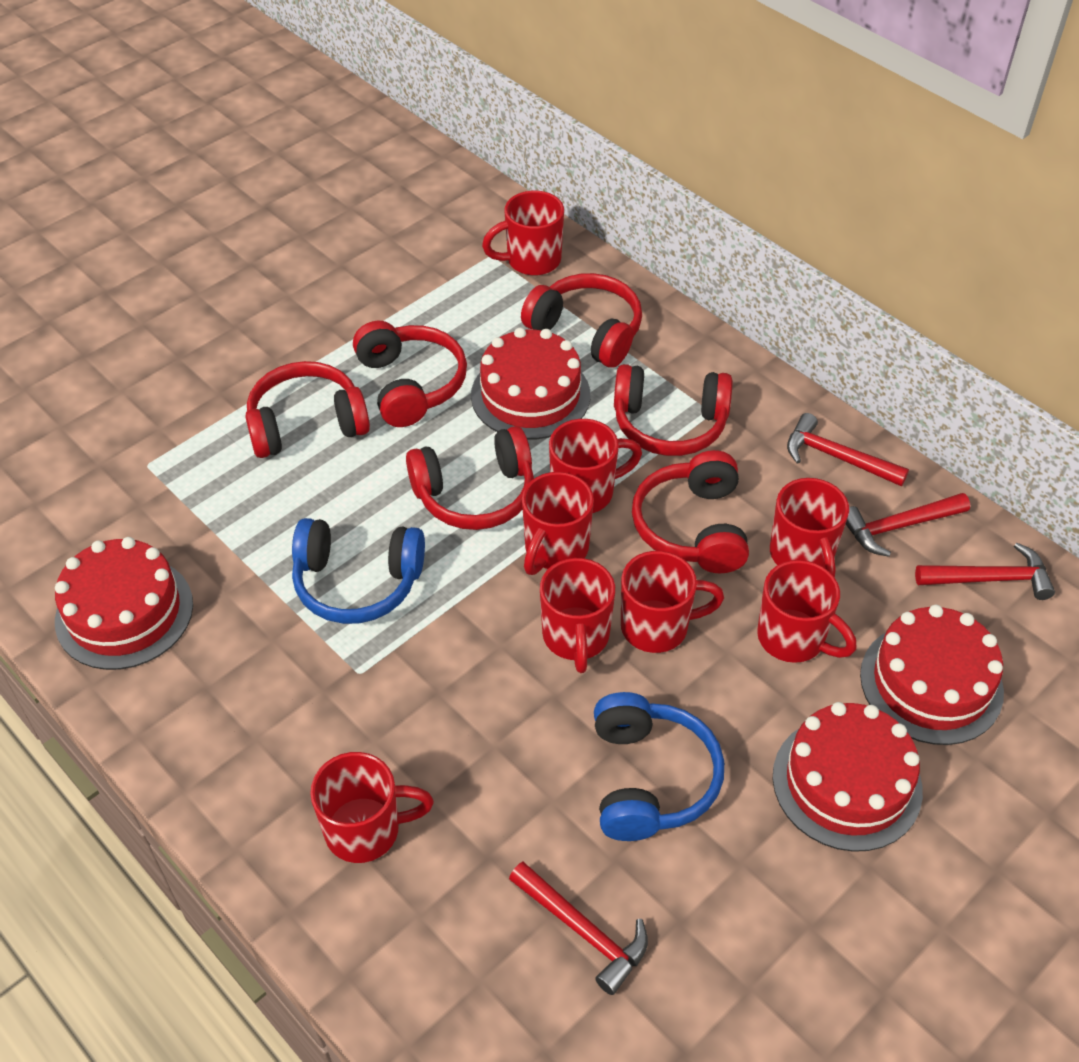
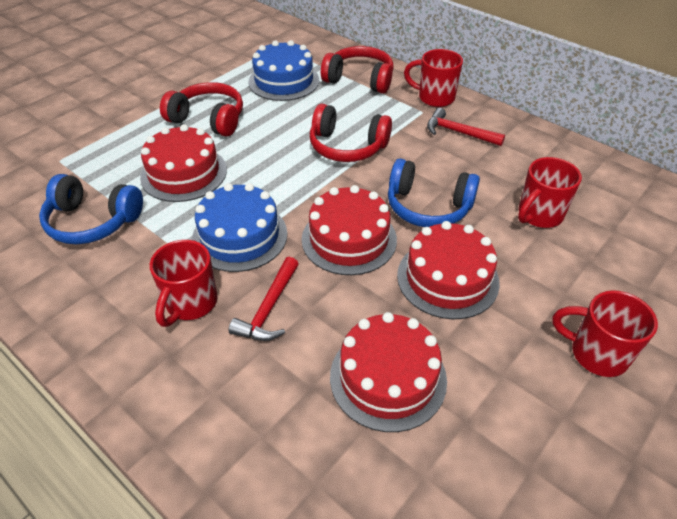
blue cake: 0 -> 2
red hammer: 4 -> 2
red headphones: 6 -> 3
red mug: 8 -> 4

